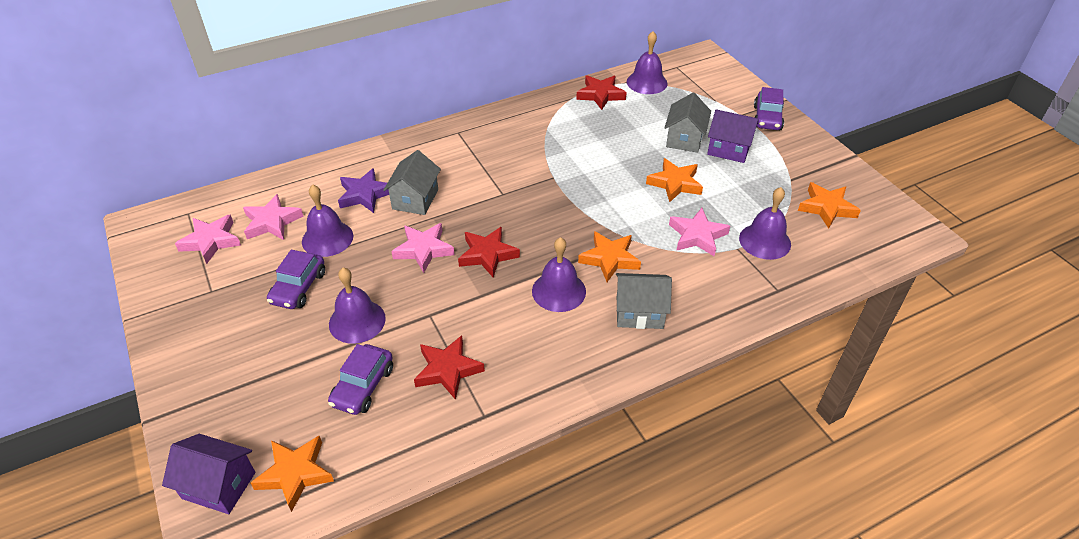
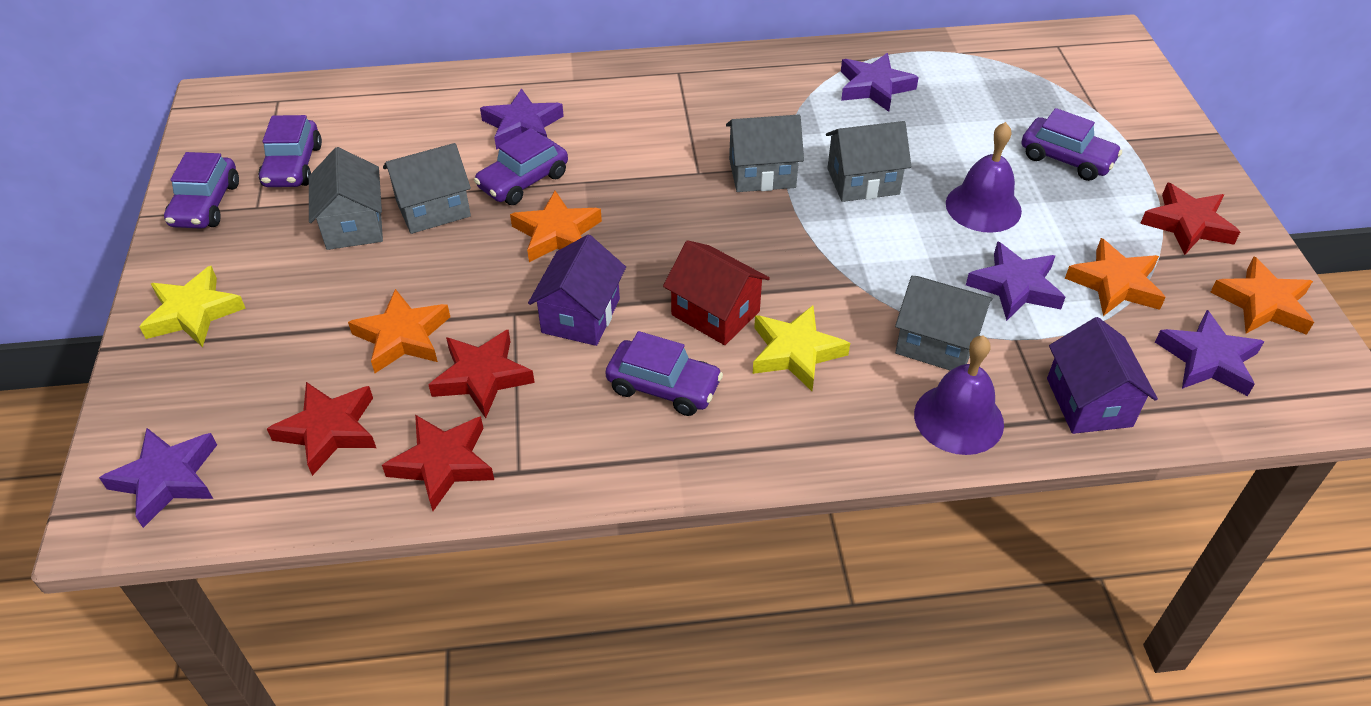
grey house: 3 -> 5
pink star: 4 -> 0
purple bell: 5 -> 2
purple car: 3 -> 5
purple star: 1 -> 5
red house: 0 -> 1
red star: 3 -> 4
yellow star: 0 -> 2

